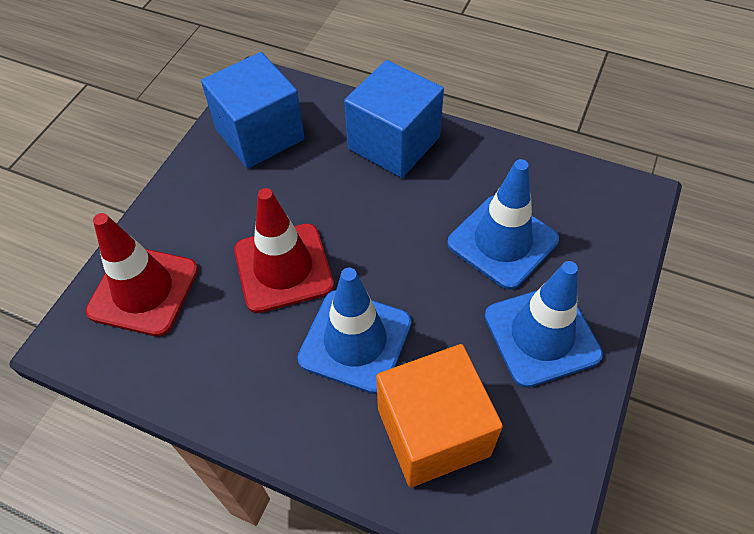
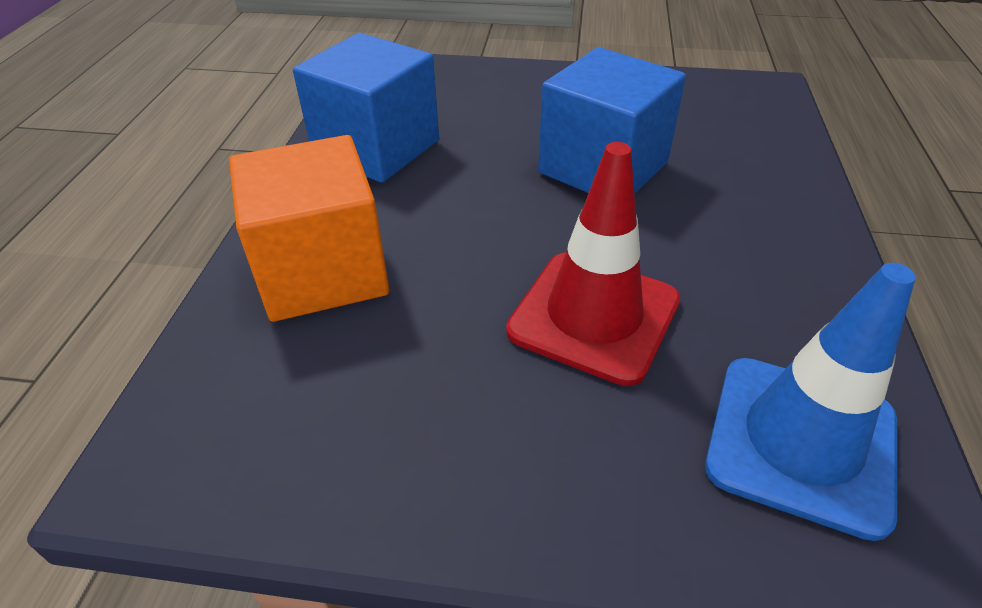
blue traffic cone: 3 -> 1
red traffic cone: 2 -> 1

